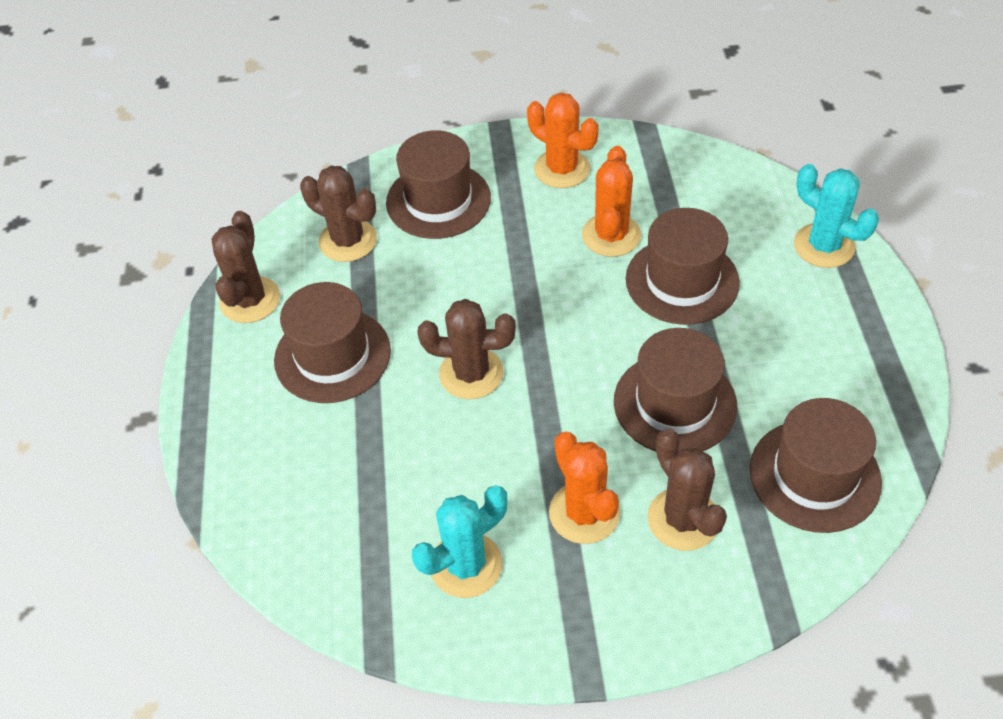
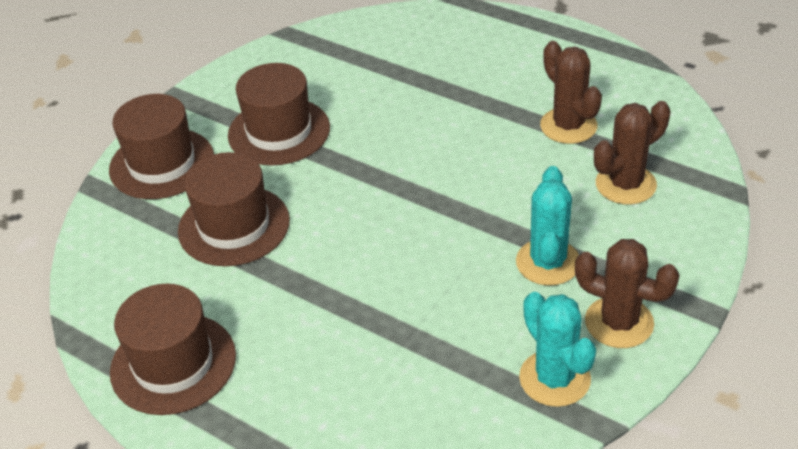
brown cactus: 4 -> 3
brown hat: 5 -> 4
orange cactus: 3 -> 0

